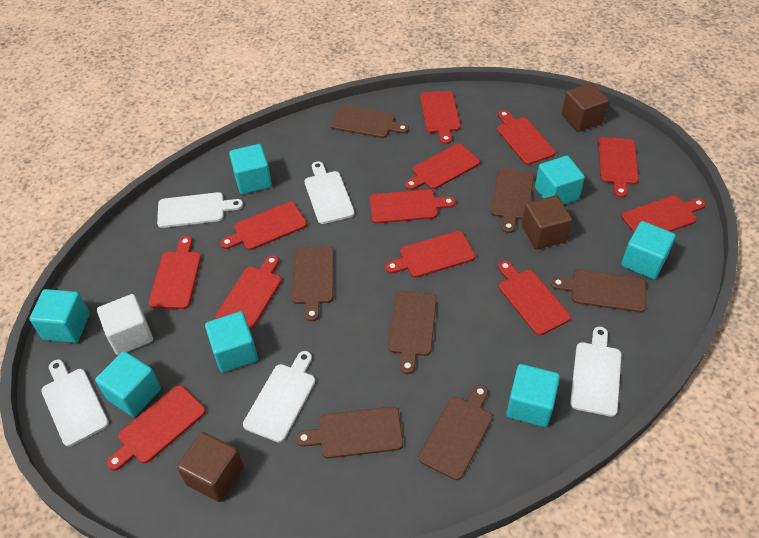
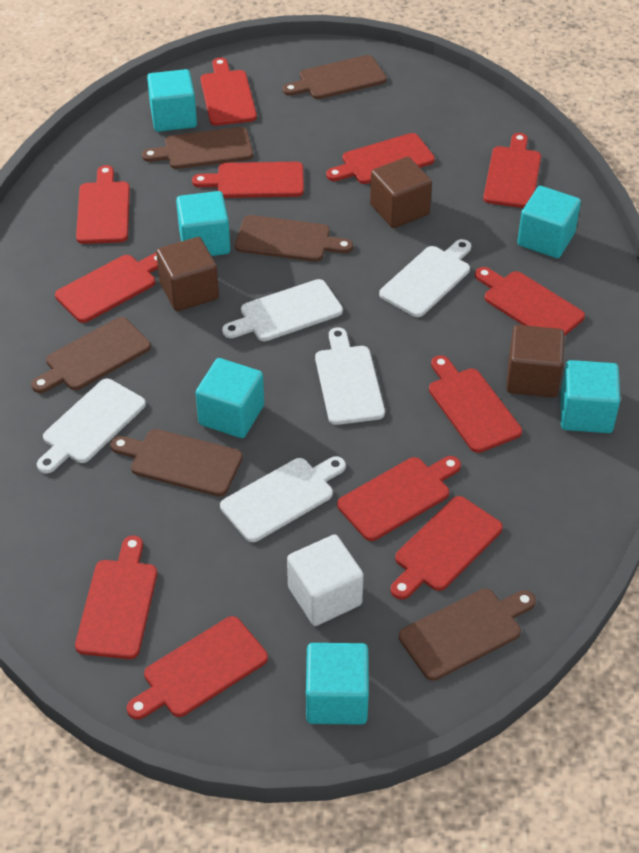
brown cutting board: 7 -> 6
turquoise cube: 7 -> 6

